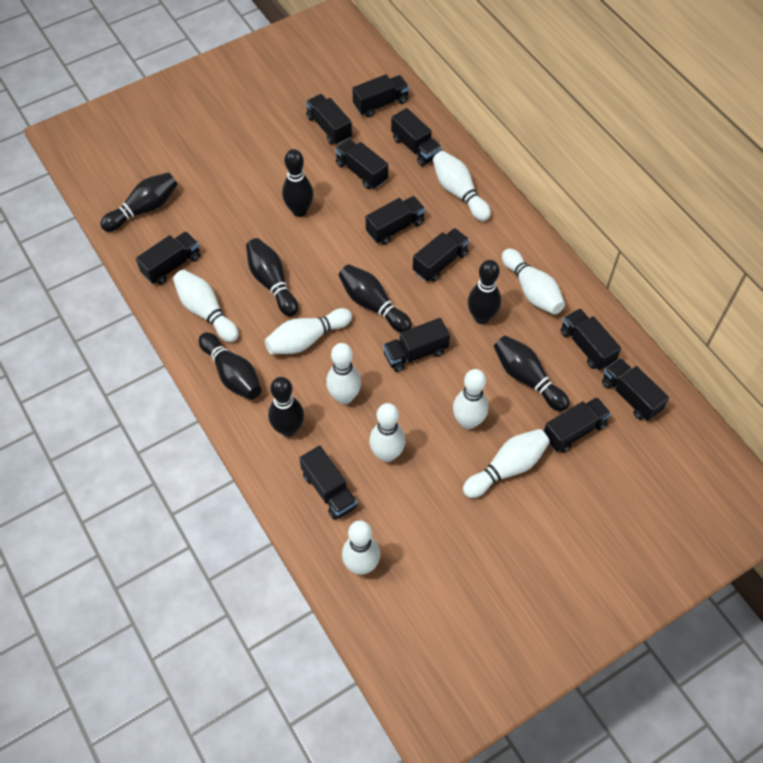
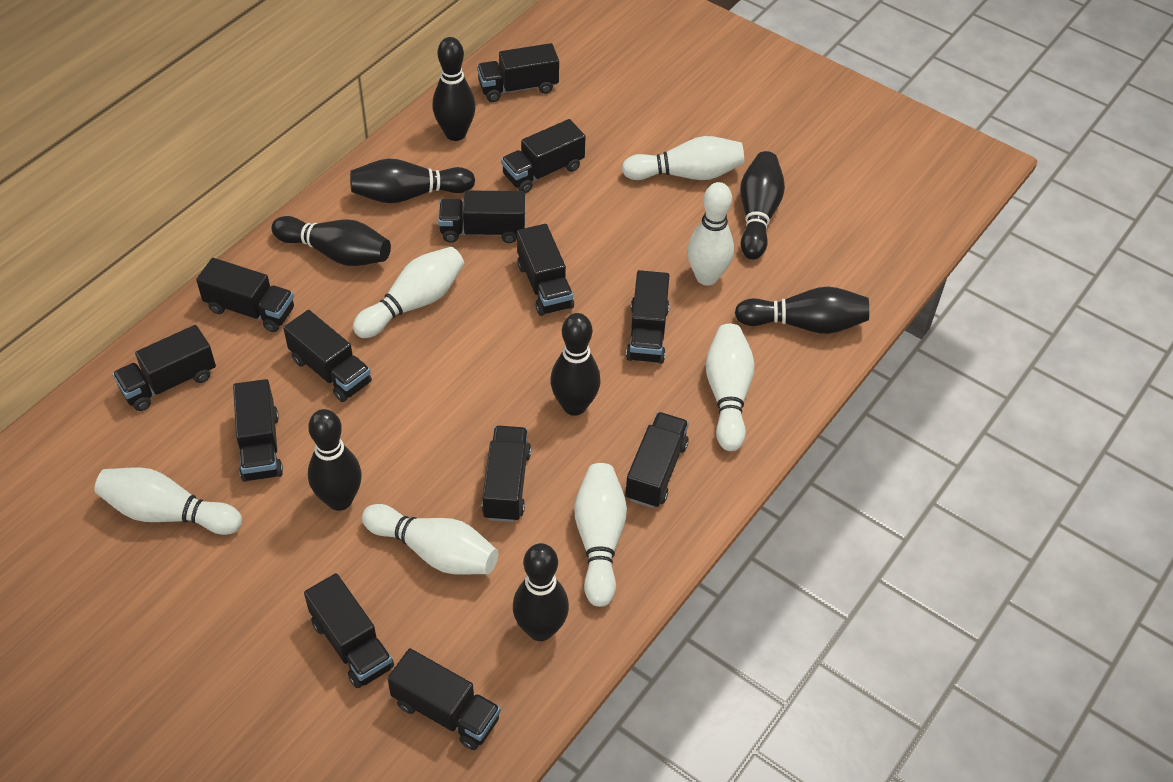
black truck: 12 -> 13
white bowling pin: 9 -> 7

